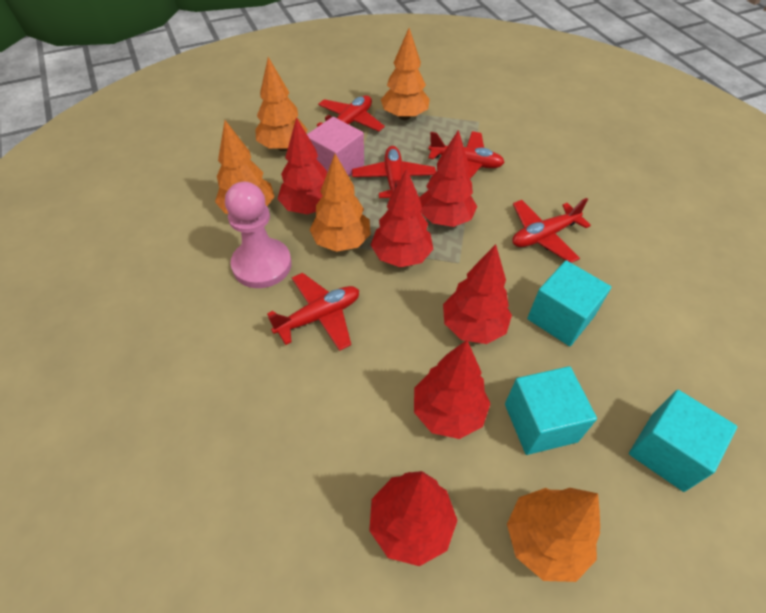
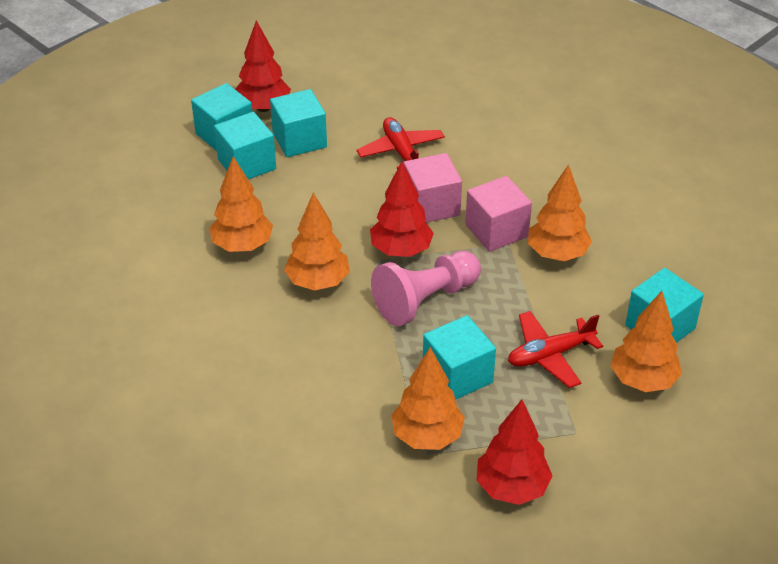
pink cube: 1 -> 2
red plane: 5 -> 2
red tree: 6 -> 3
turquoise cube: 3 -> 5

